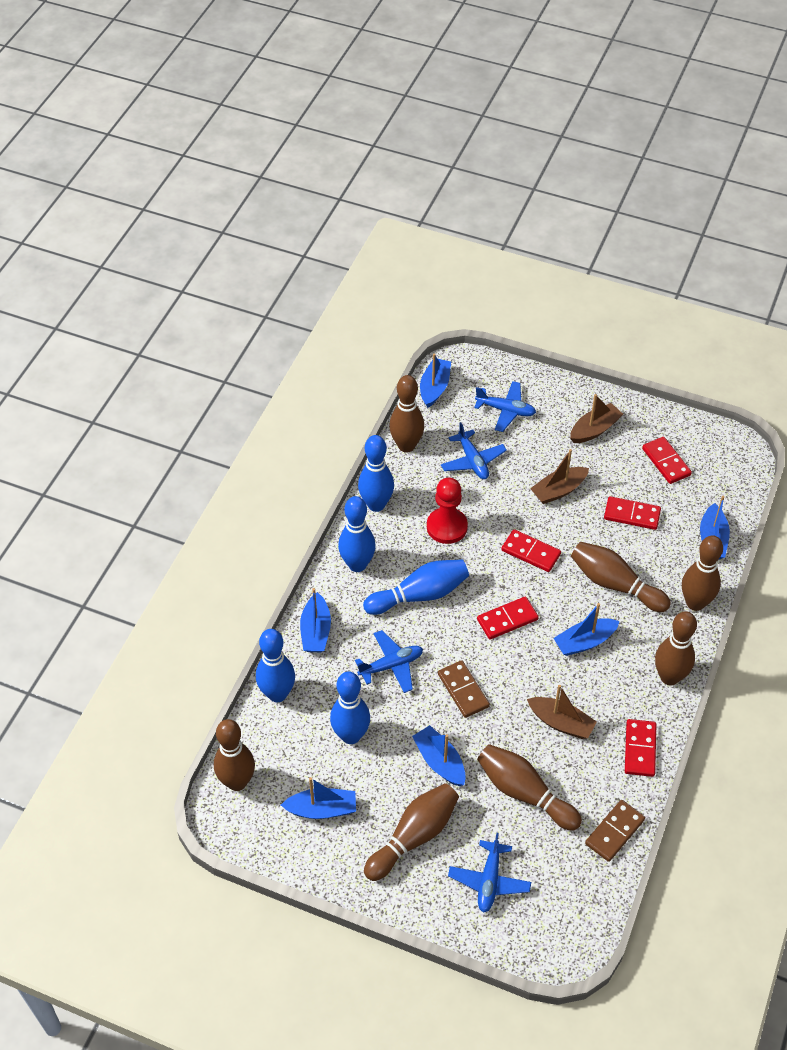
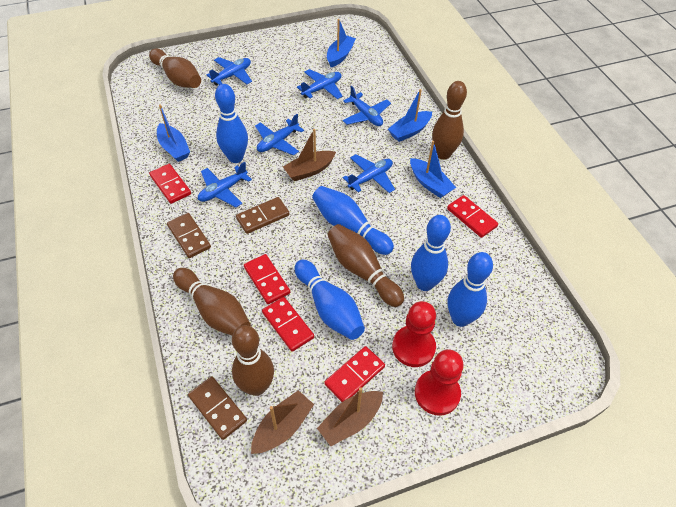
blue boat: 6 -> 4
blue plane: 4 -> 6
brown bowling pin: 7 -> 5
brown domino: 2 -> 3
red pawn: 1 -> 2

